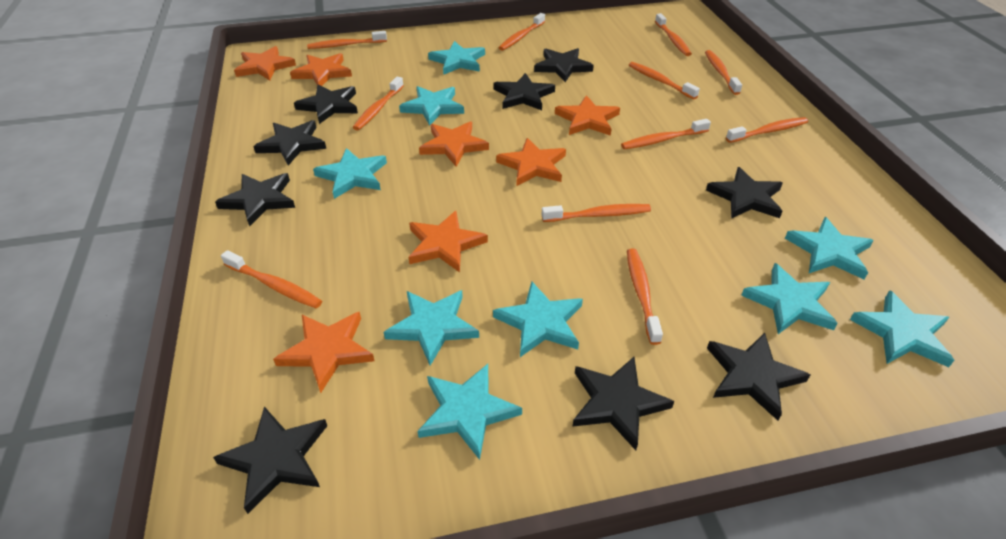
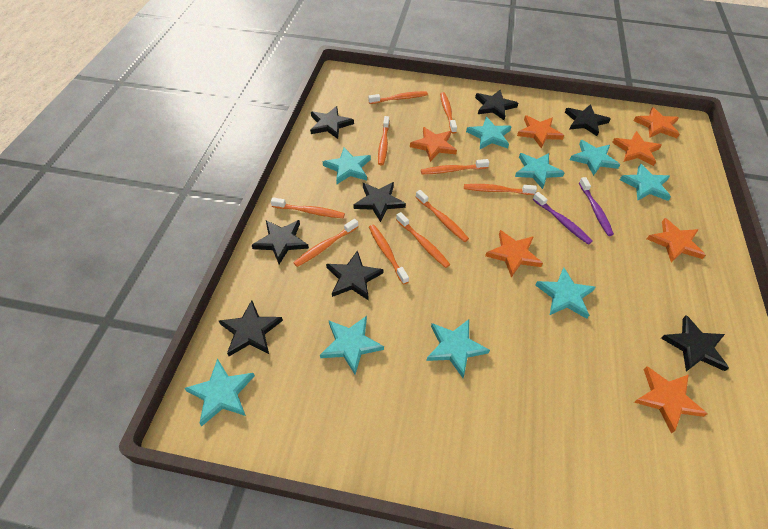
black star: 9 -> 8
orange toothbrush: 11 -> 10
purple toothbrush: 0 -> 2

